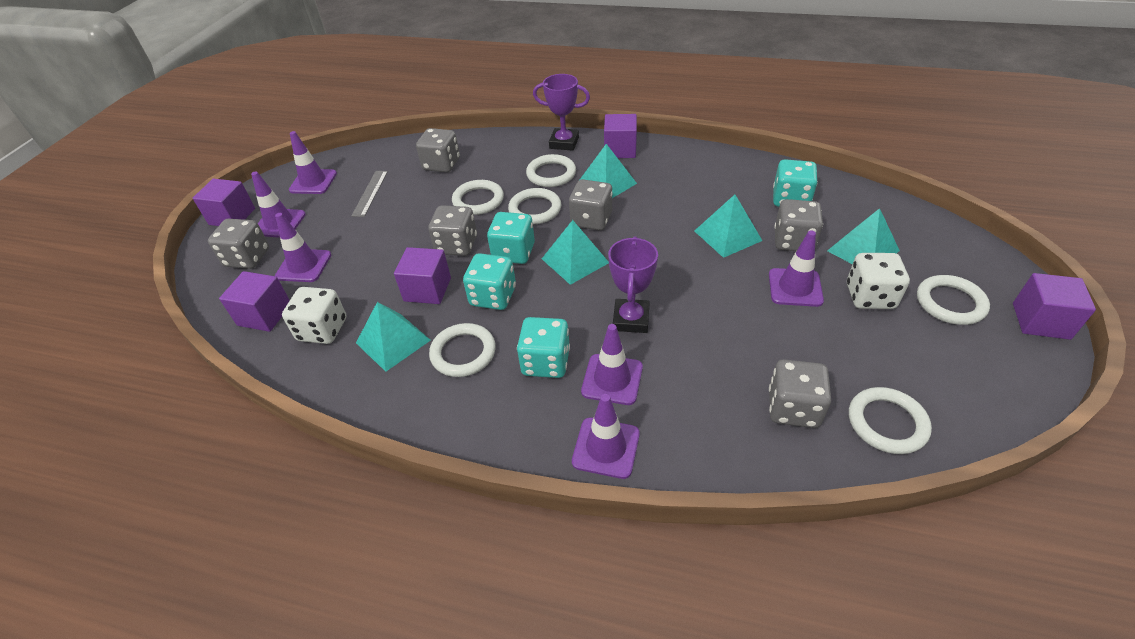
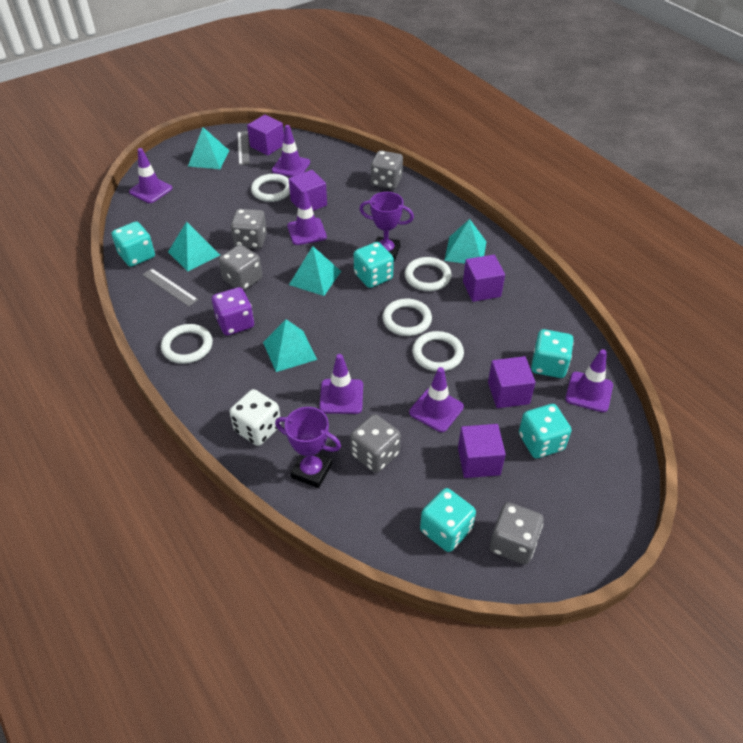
grey dice: 6 -> 5
grey ruler: 1 -> 2
purple dice: 0 -> 1
turquoise dice: 4 -> 5
white dice: 2 -> 1
white ring: 6 -> 5

